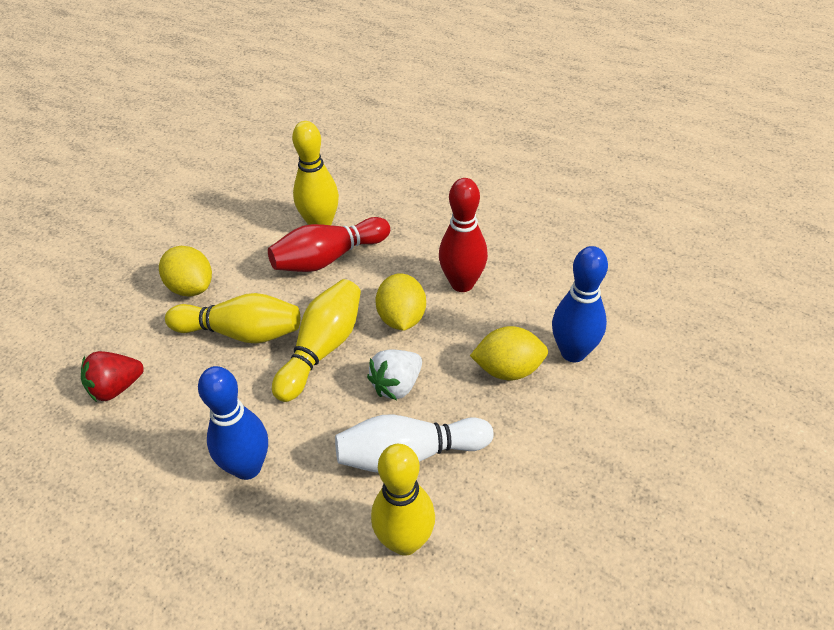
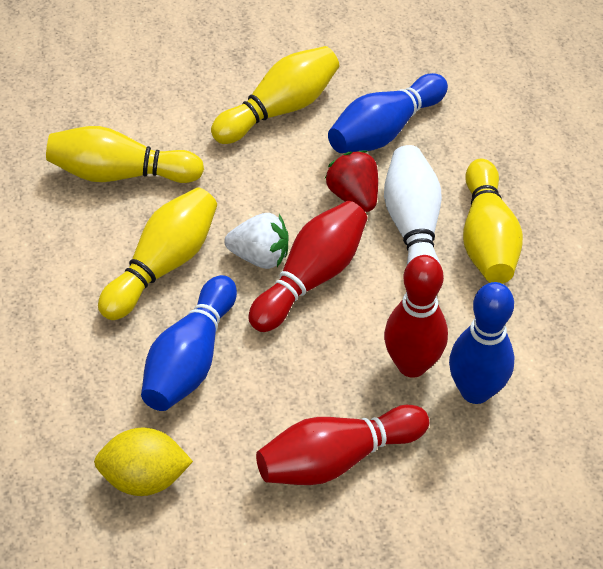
blue bowling pin: 2 -> 3
red bowling pin: 2 -> 3
yellow lemon: 3 -> 1

